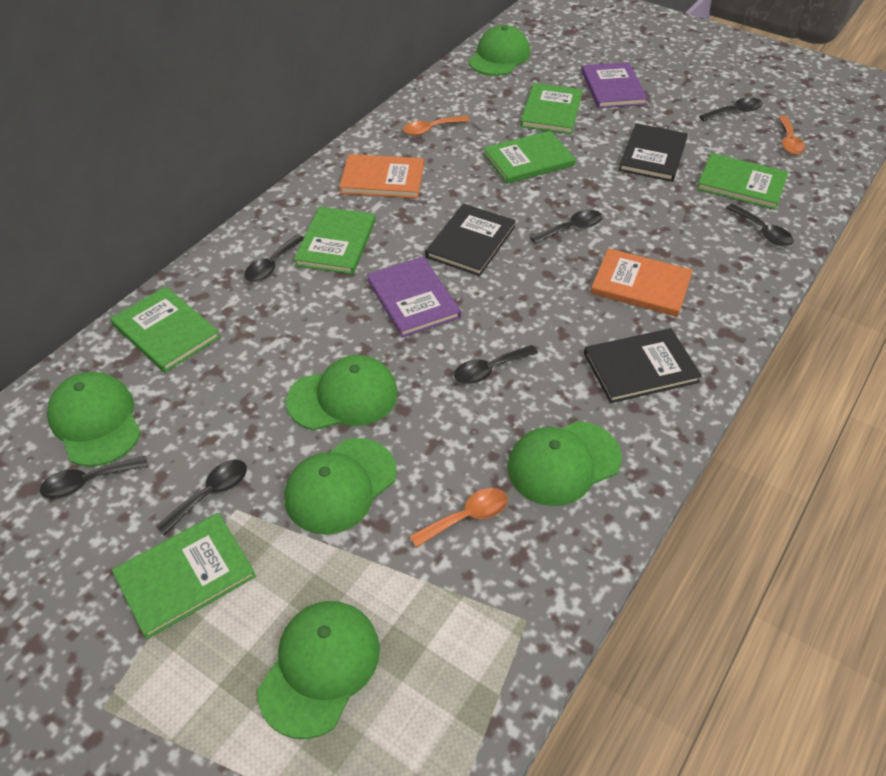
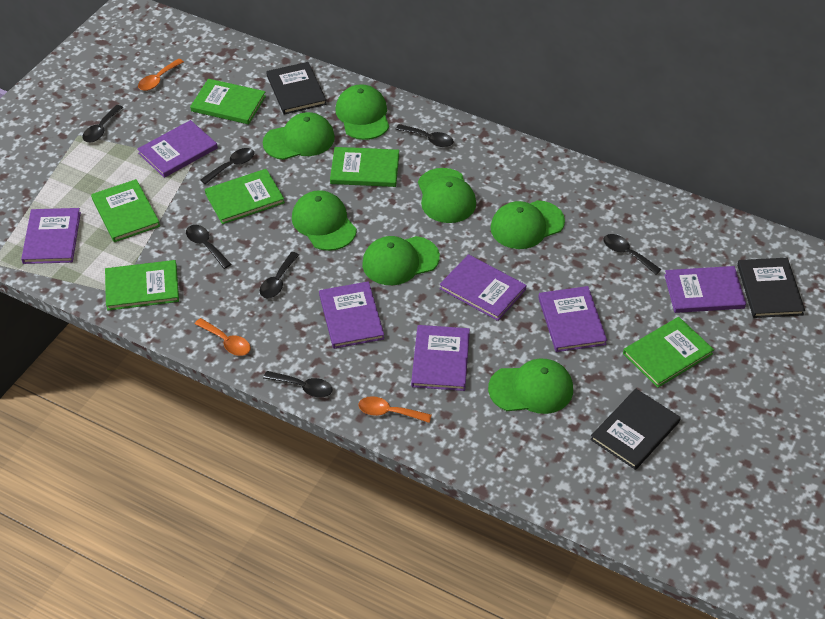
green cap: 6 -> 7
orange book: 2 -> 0
purple book: 2 -> 7

